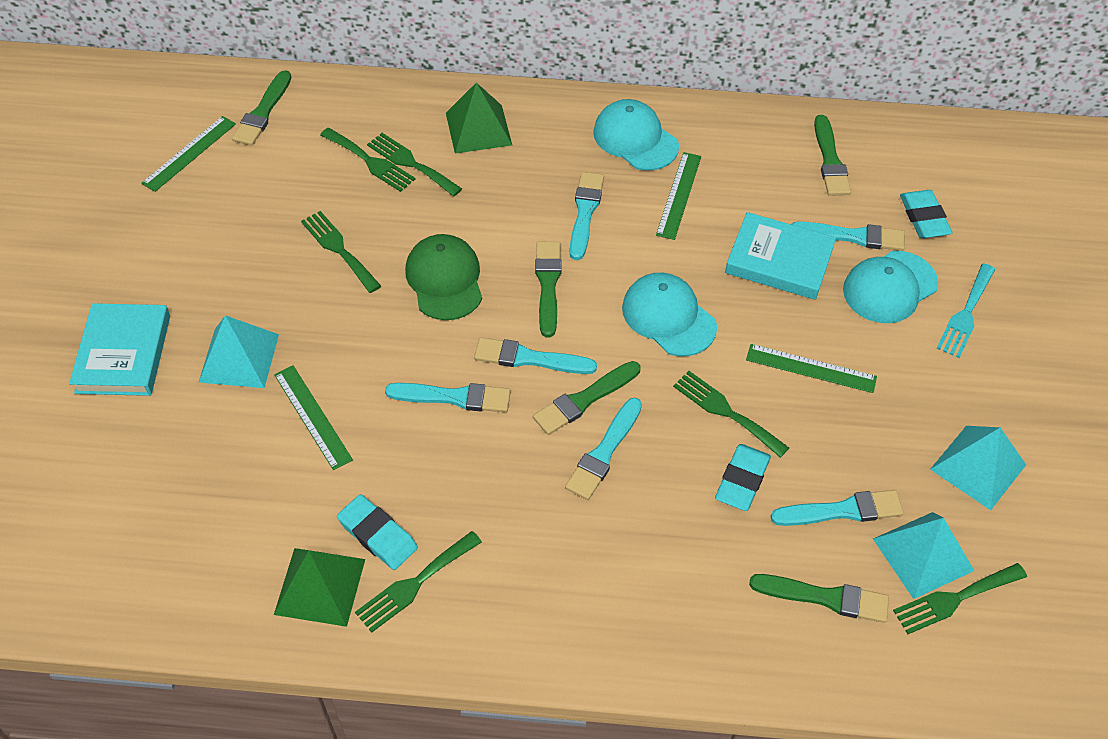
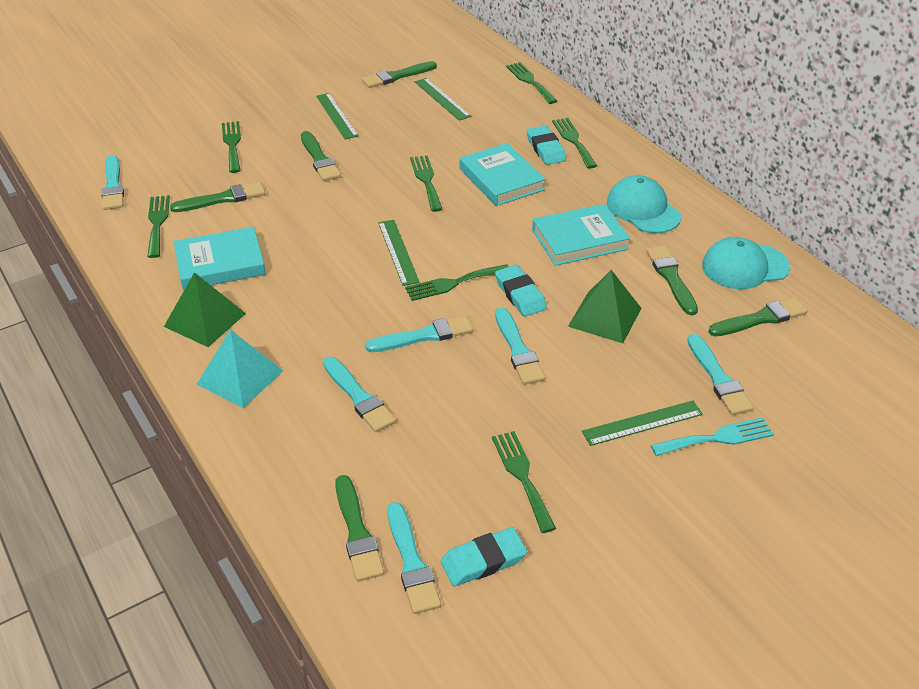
green brush: 5 -> 6
green cap: 1 -> 0
green fork: 6 -> 7
turquoise book: 2 -> 3
turquoise cap: 3 -> 2
turquoise pyramid: 3 -> 1

